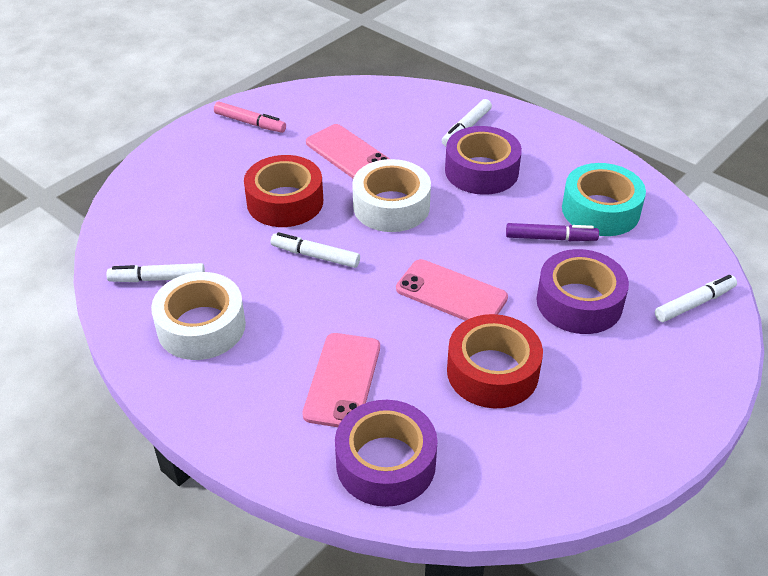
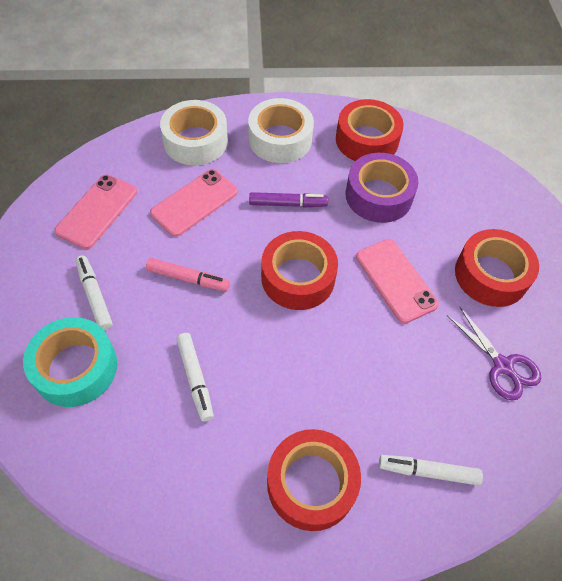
purple scissors: 0 -> 1
purple tape: 3 -> 1
red tape: 2 -> 4
white marker: 4 -> 3

